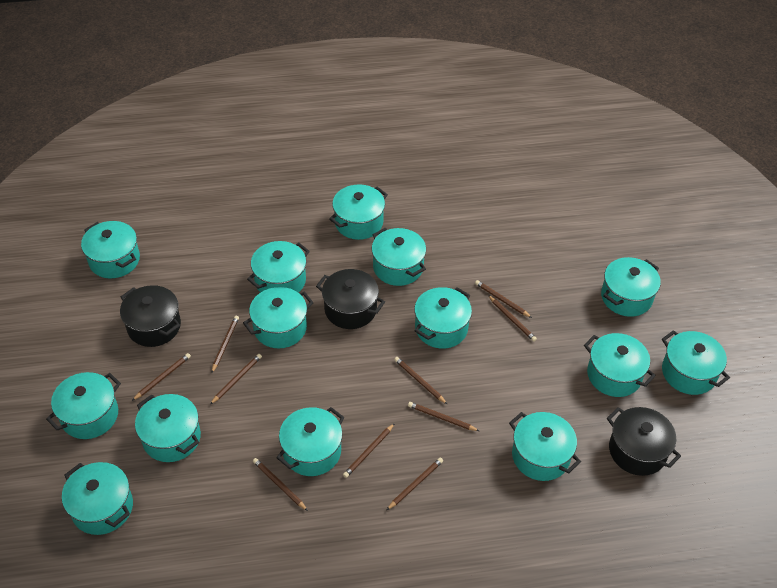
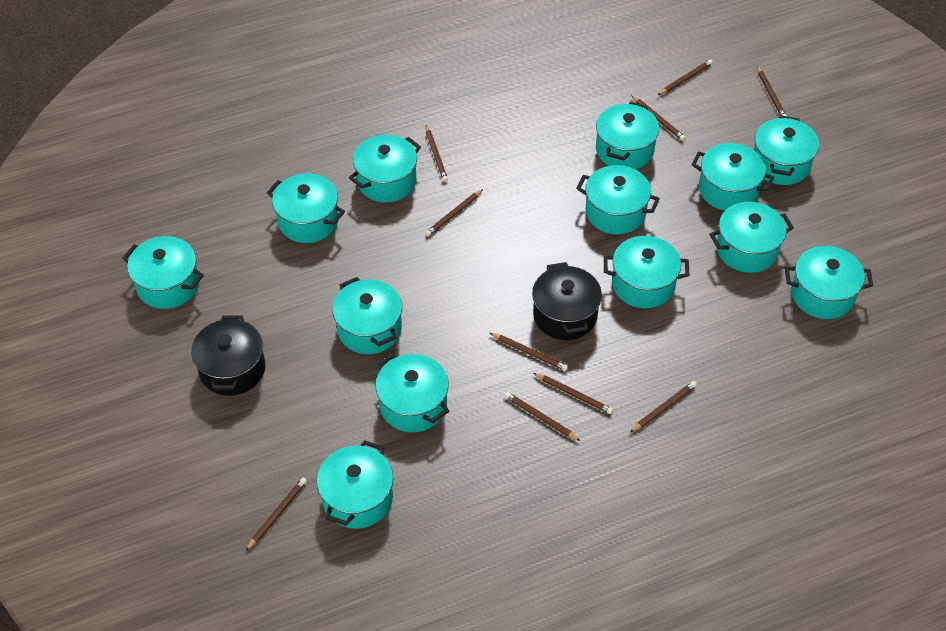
black pot: 3 -> 2
turquoise pot: 14 -> 13

